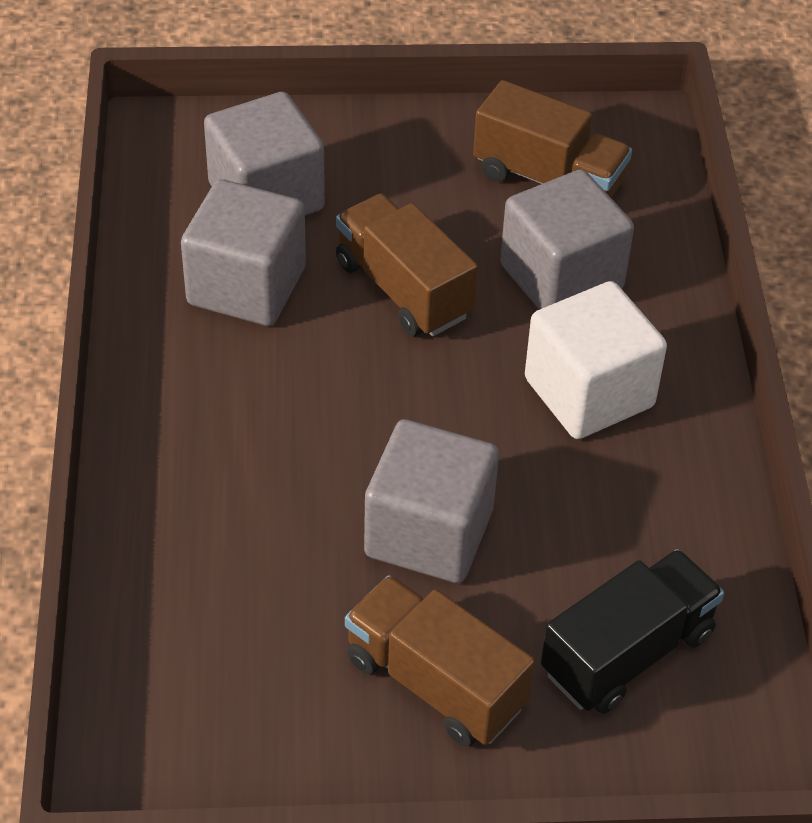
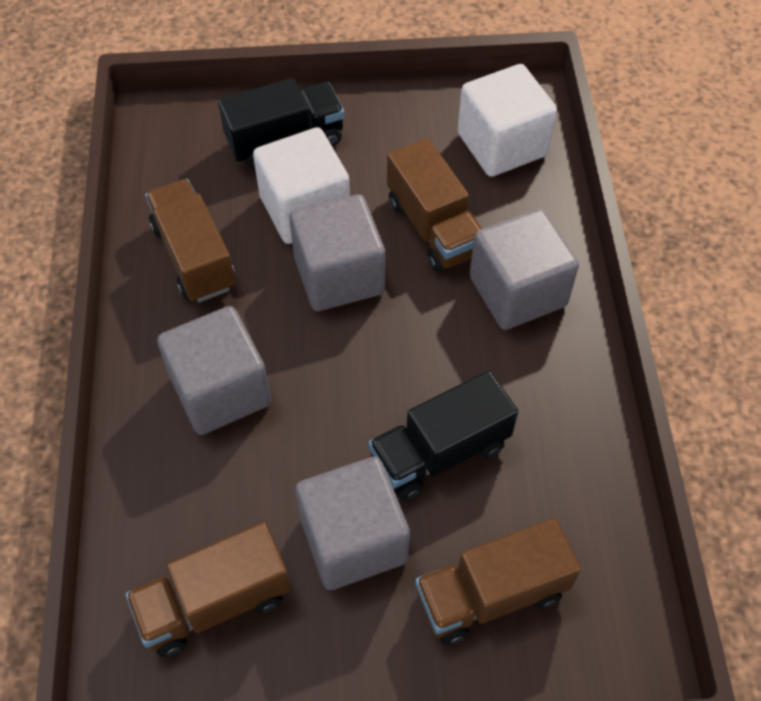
black truck: 1 -> 2
brown truck: 3 -> 4
white cube: 1 -> 2

